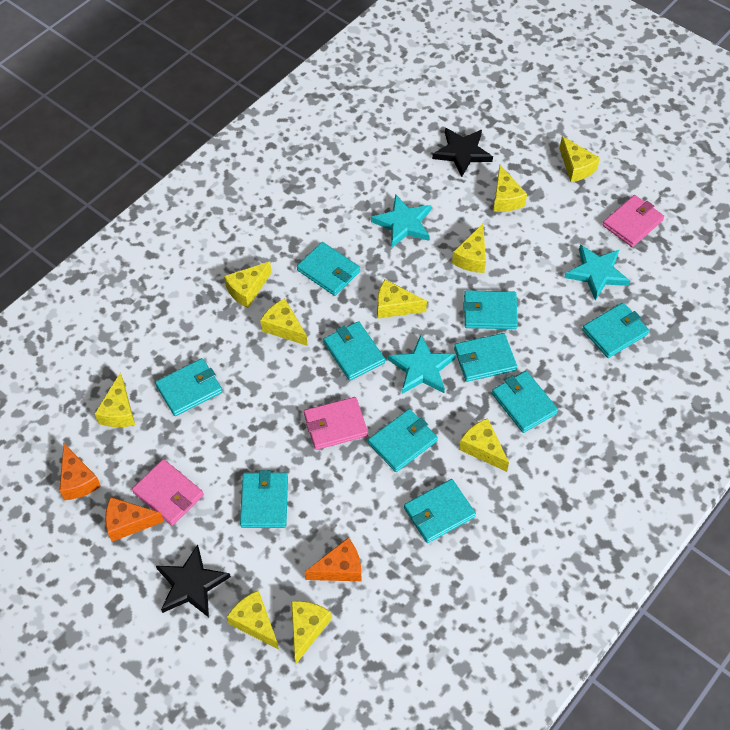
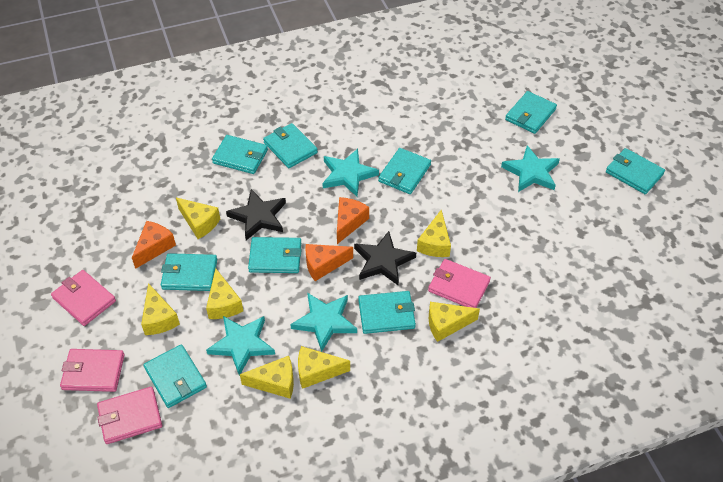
pink wallet: 3 -> 4
turquoise star: 3 -> 4
turquoise wallet: 10 -> 9
yellow cheese: 10 -> 7

